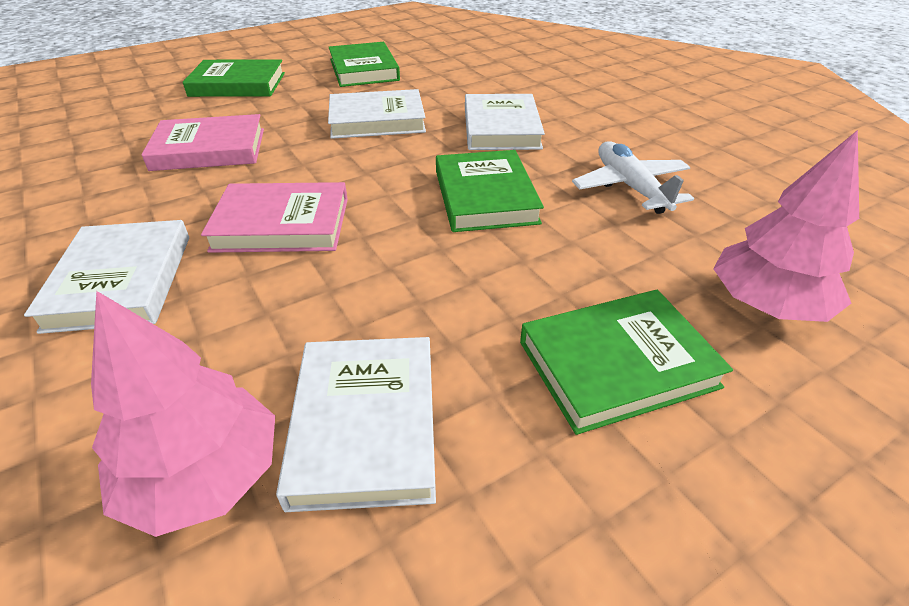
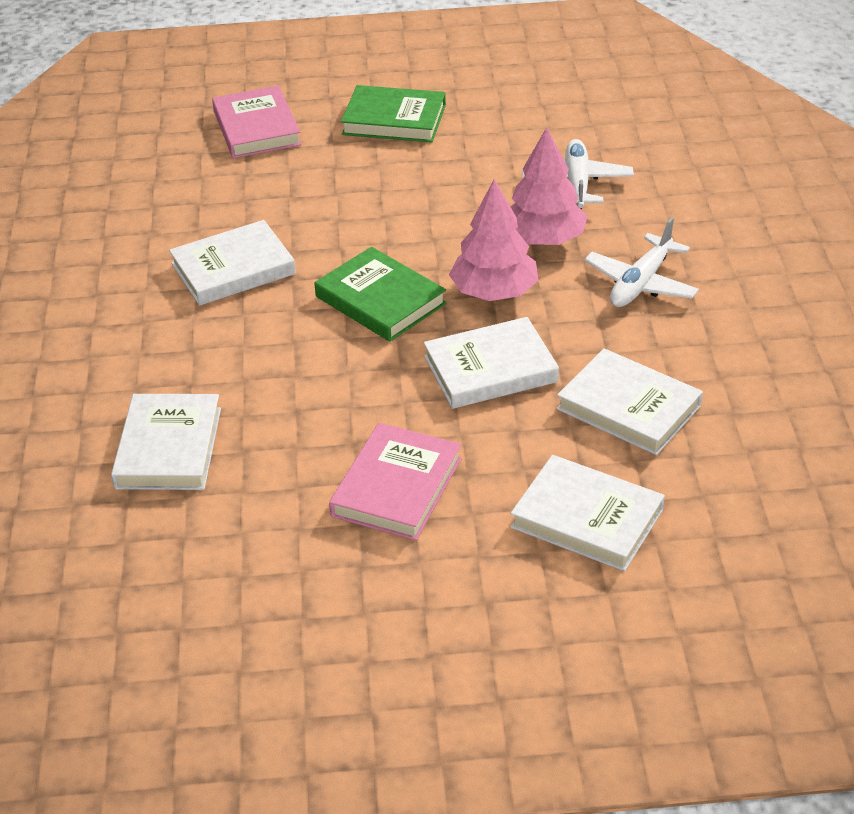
green book: 4 -> 2
white book: 4 -> 5
white plane: 1 -> 2

